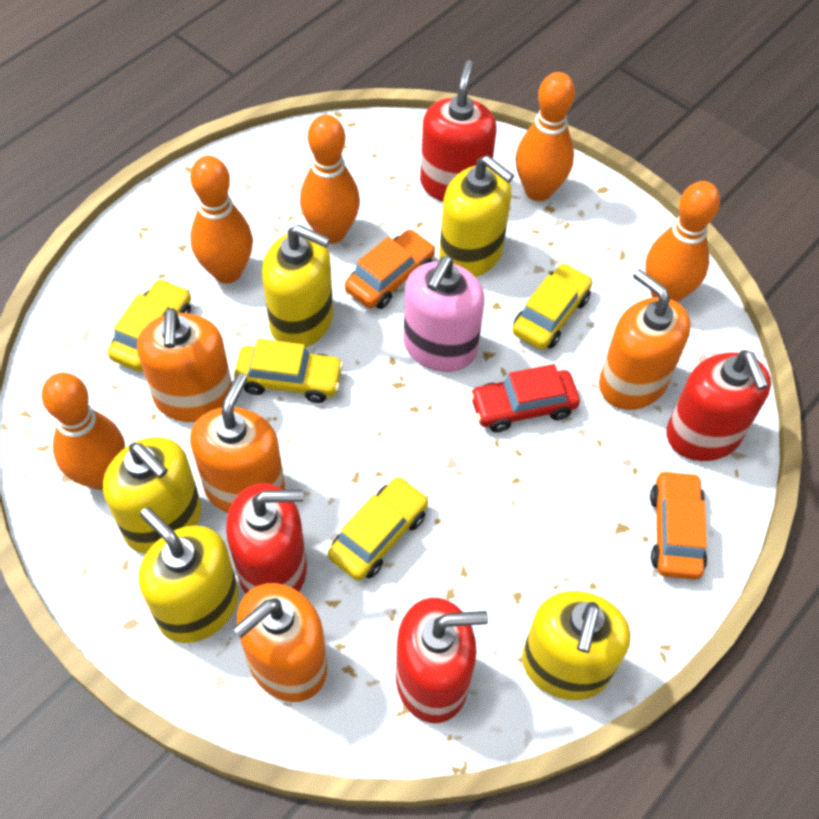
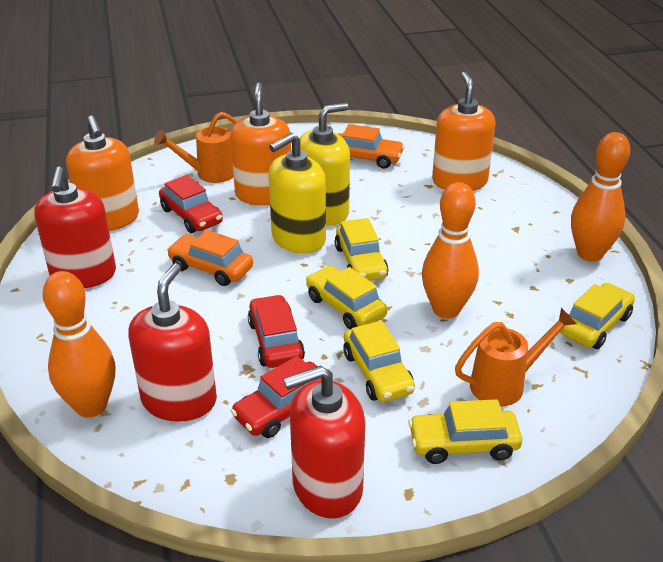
orange bowling pin: 5 -> 3
orange soap dispenser: 4 -> 3
orange watering can: 0 -> 2
pink soap dispenser: 1 -> 0
red car: 1 -> 3
red soap dispenser: 4 -> 3
yellow car: 4 -> 5
yellow soap dispenser: 5 -> 2

